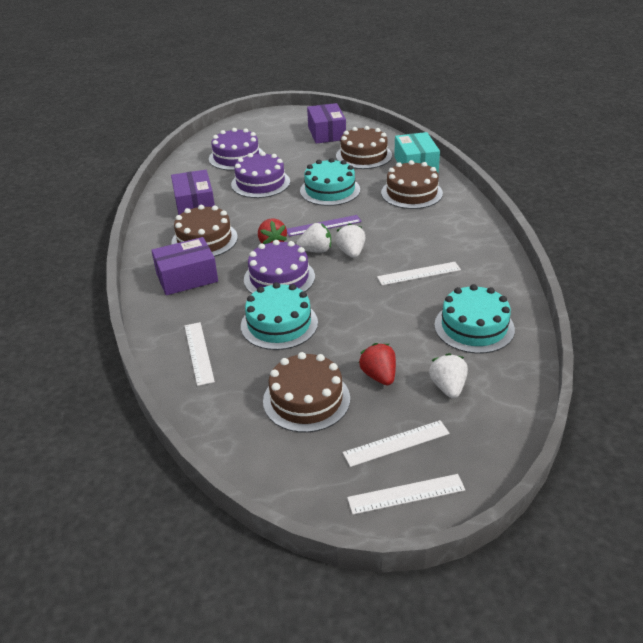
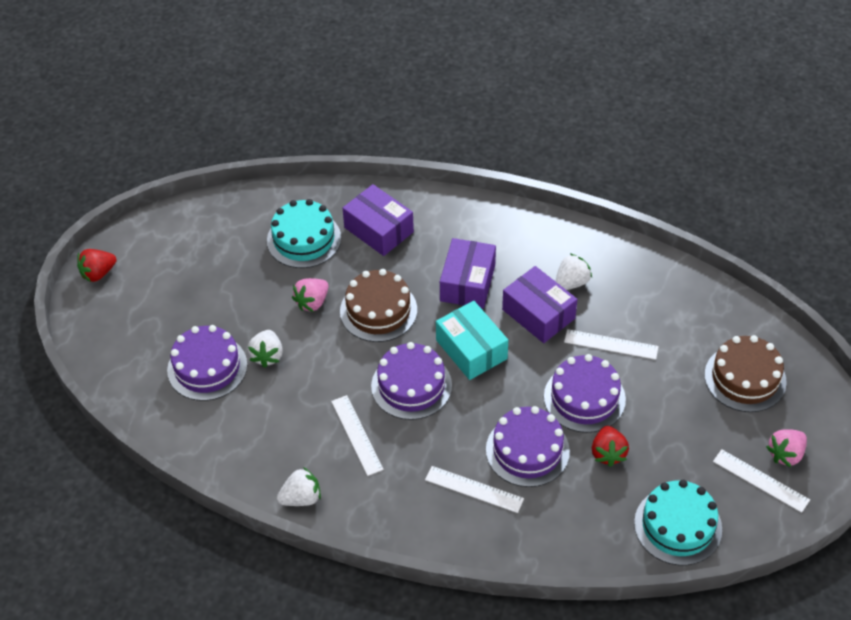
brown cake: 4 -> 2
pink strawberry: 0 -> 2
purple cake: 3 -> 4
purple ruler: 1 -> 0
turquoise cake: 3 -> 2

